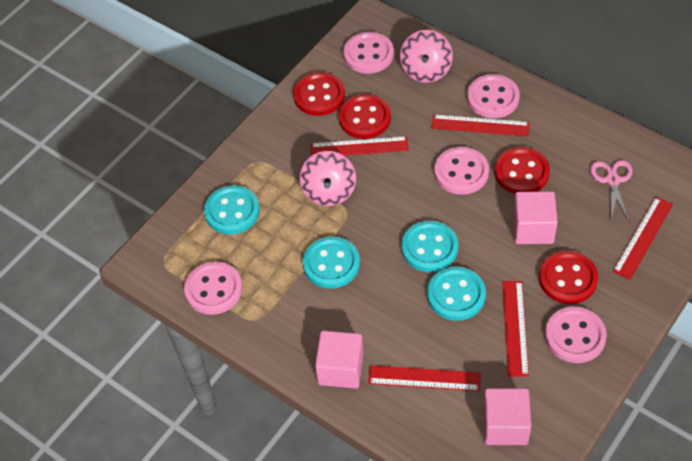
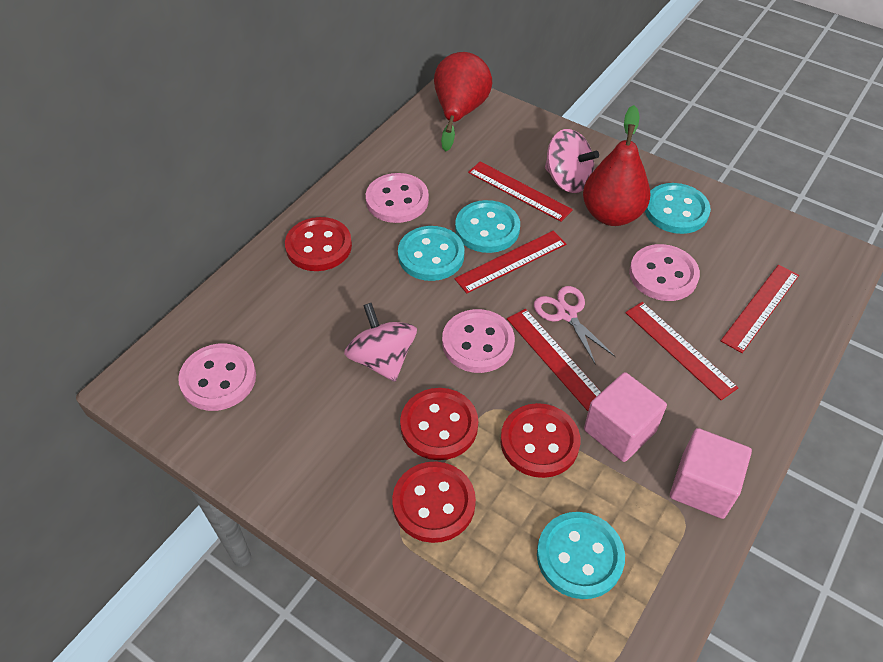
pink button: 5 -> 4
pink cube: 3 -> 2
red pear: 0 -> 2

